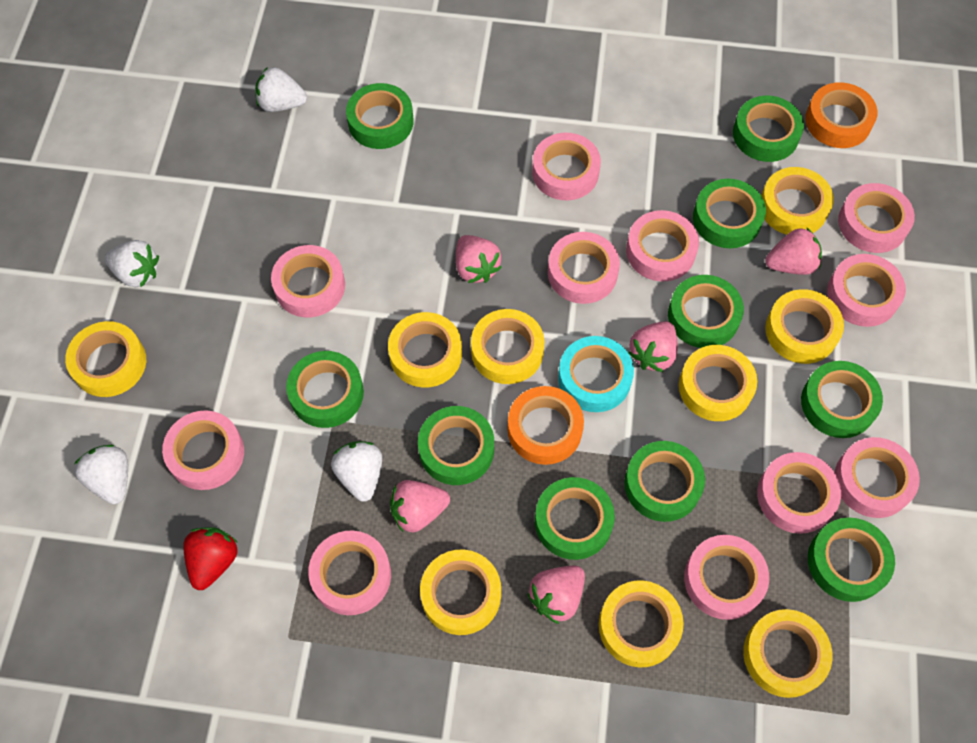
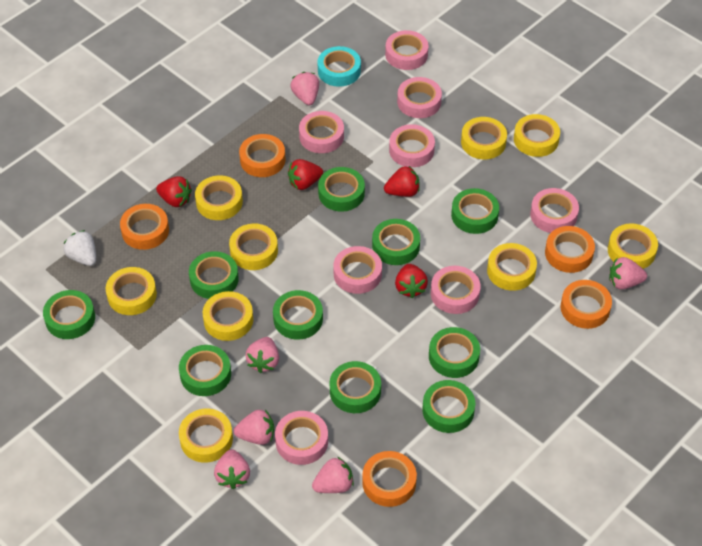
orange tape: 2 -> 5
pink strawberry: 5 -> 6
pink tape: 11 -> 8
red strawberry: 1 -> 4
white strawberry: 4 -> 1

